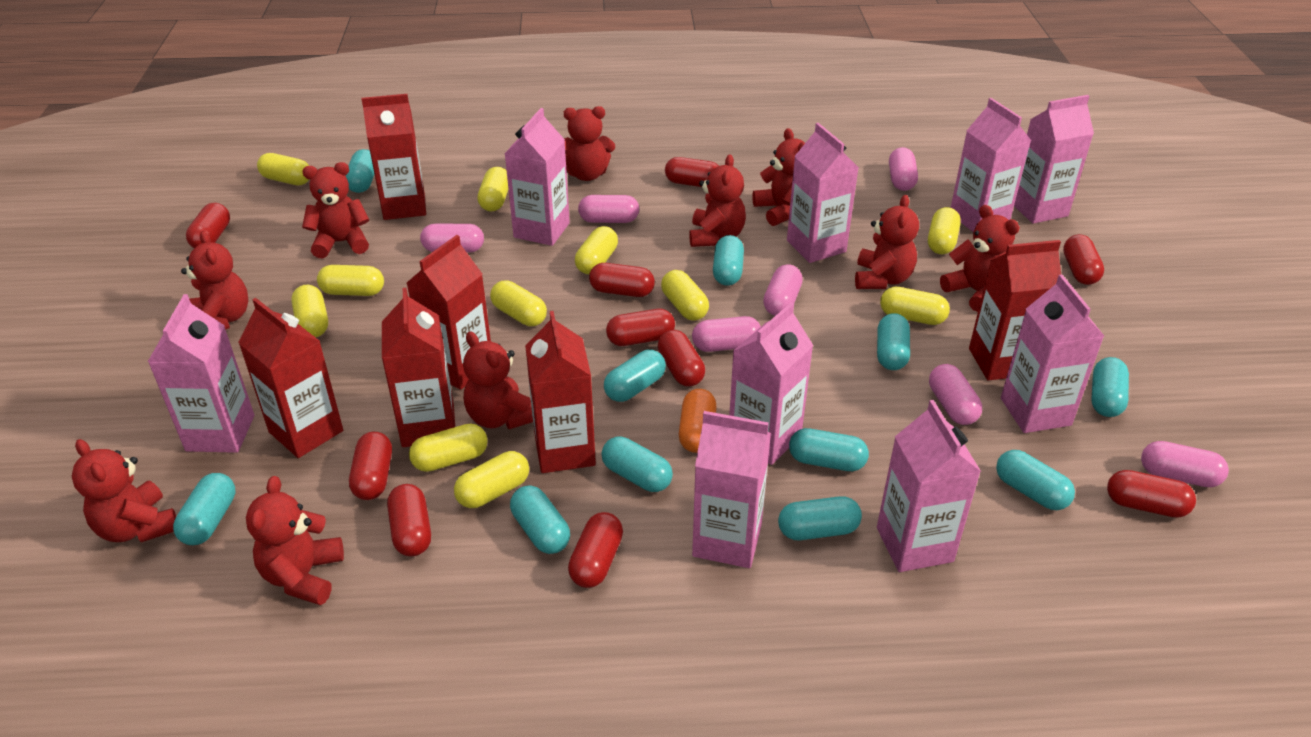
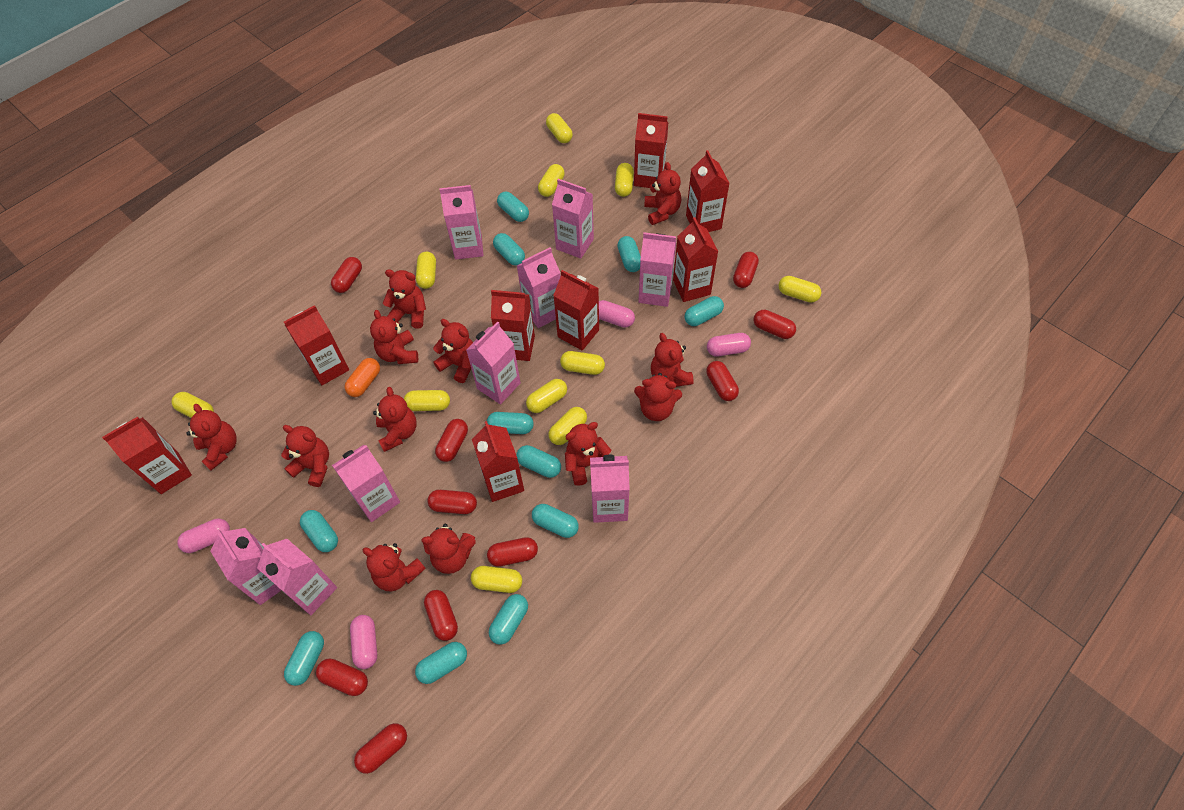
pink capsule: 7 -> 4
red carton: 6 -> 8
red teddy bear: 10 -> 12

